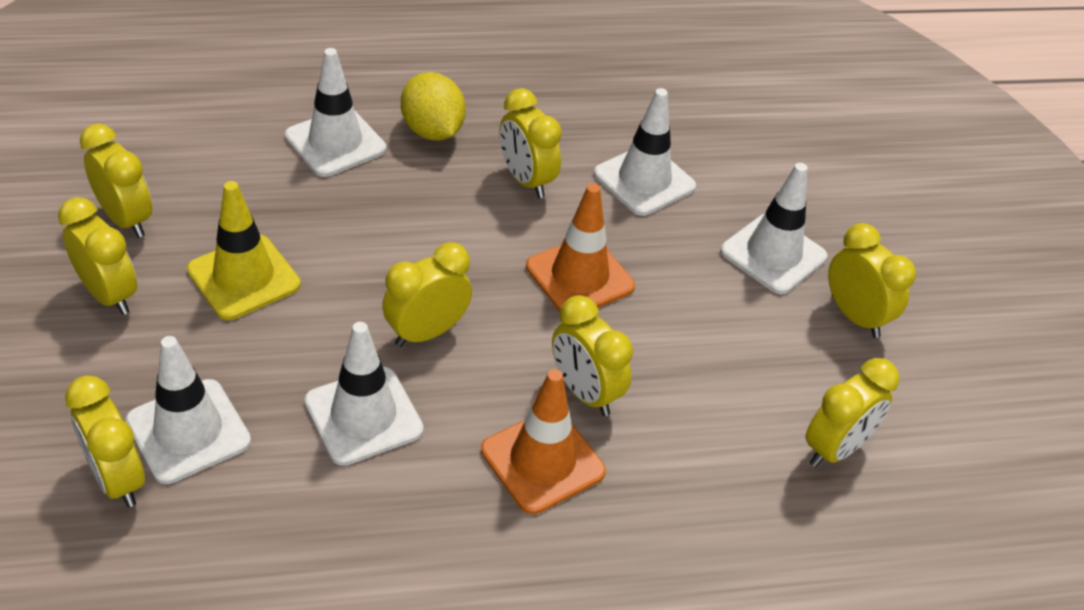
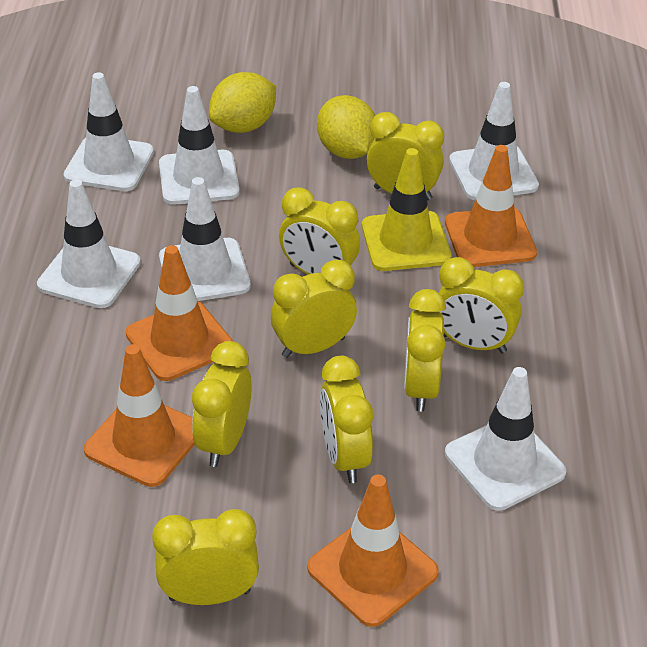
orange traffic cone: 2 -> 4
white traffic cone: 5 -> 6
yellow lemon: 1 -> 2

